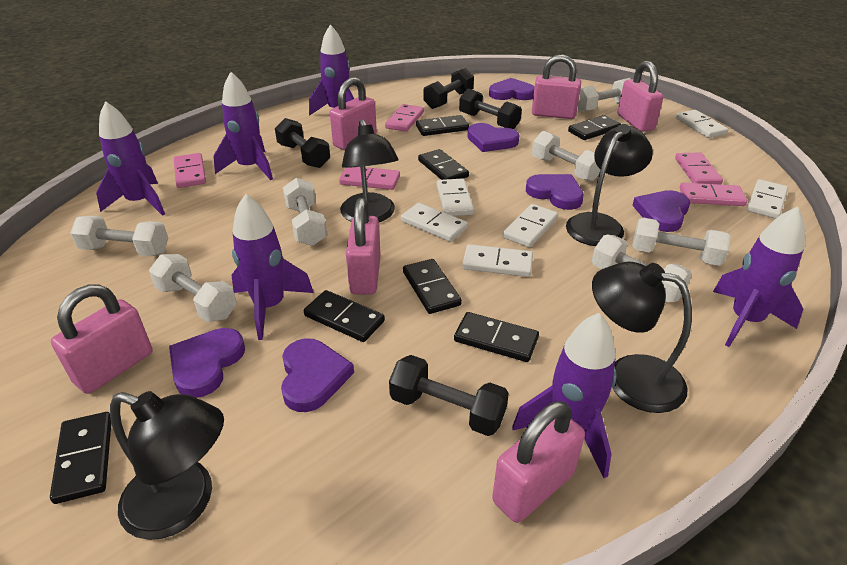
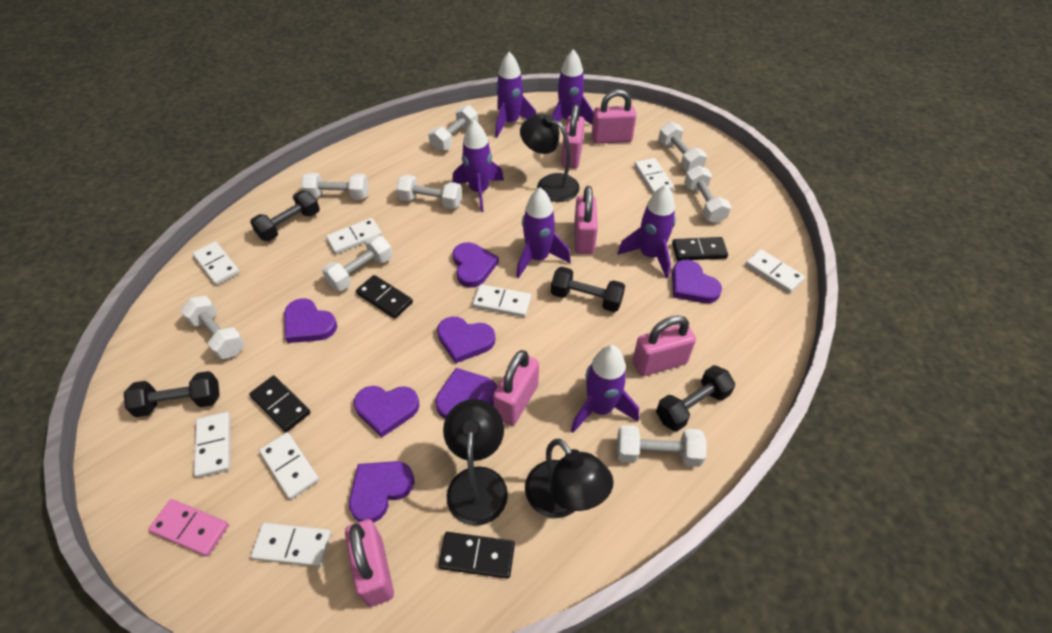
black domino: 7 -> 4
black lamp: 4 -> 3
pink domino: 5 -> 1
purple heart: 6 -> 7
white domino: 6 -> 8
white dumbbell: 7 -> 8

